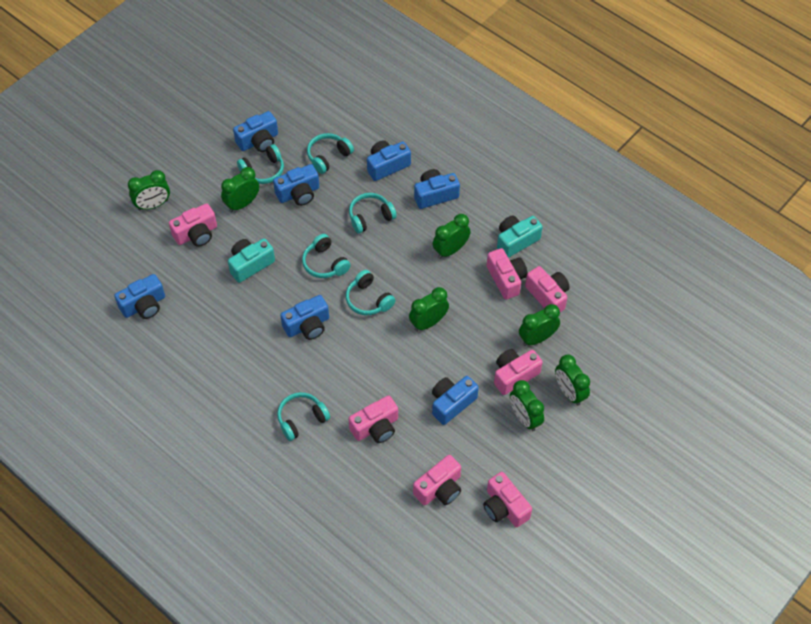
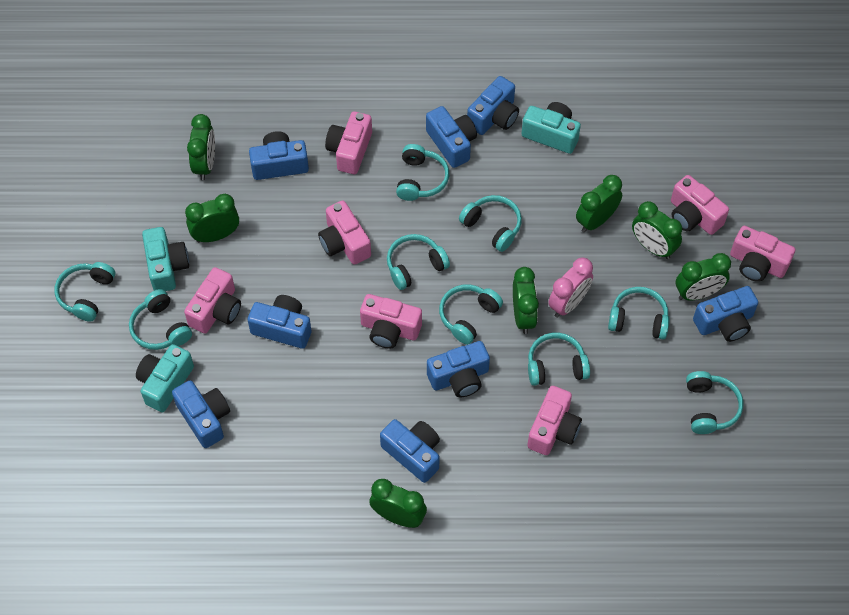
blue camera: 7 -> 8
pink clock: 0 -> 1
turquoise camera: 2 -> 3
turquoise headphones: 6 -> 9

